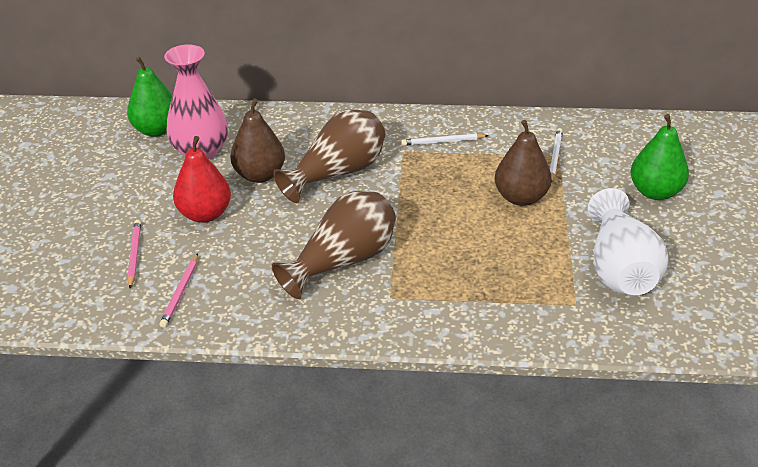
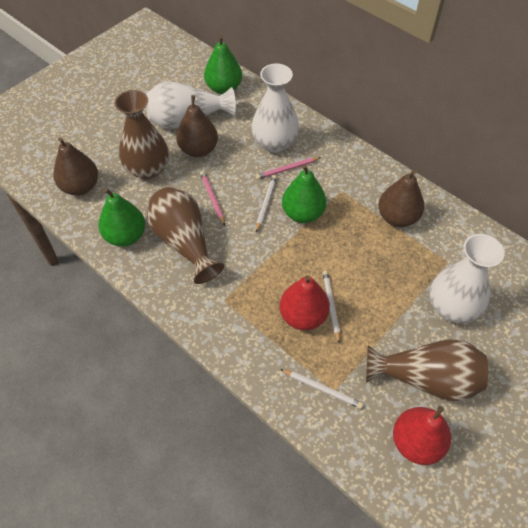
brown pear: 2 -> 3
brown vase: 2 -> 3
green pear: 2 -> 3
pink vase: 1 -> 0
red pear: 1 -> 2
white pencil: 2 -> 3
white vase: 1 -> 3

